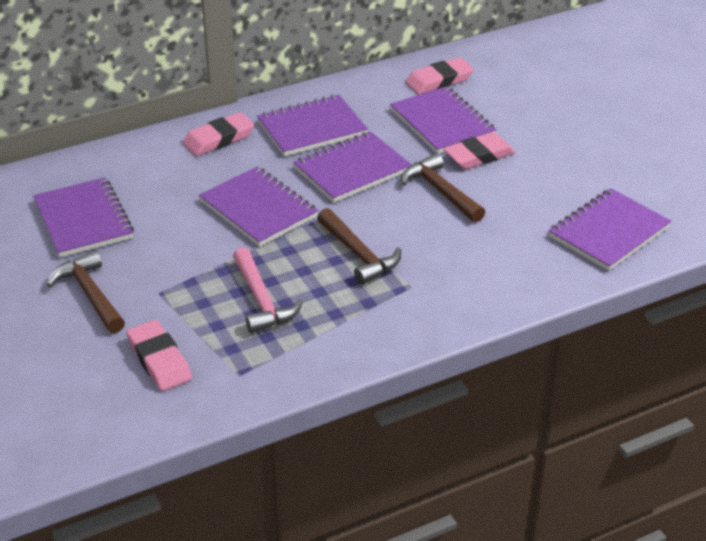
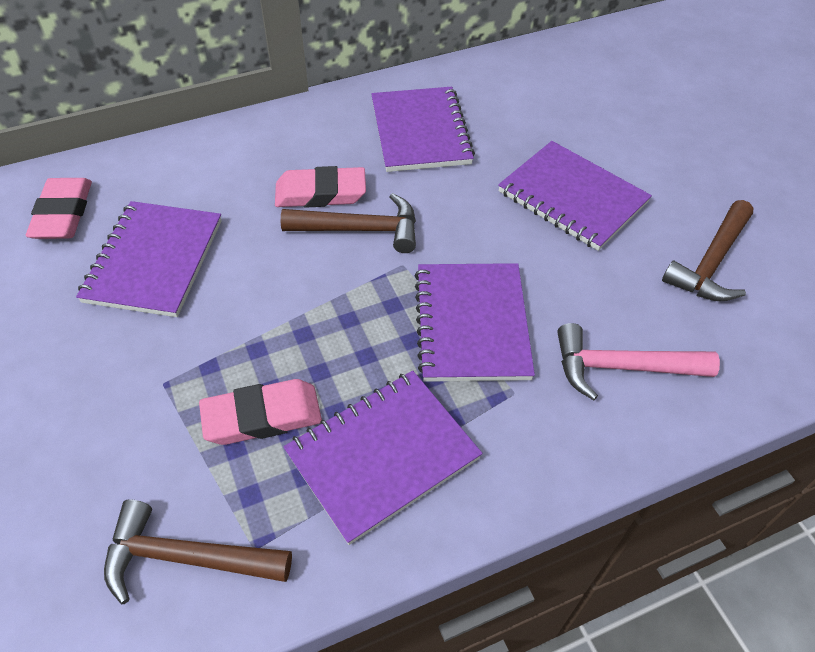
pink eraser: 4 -> 3
purple notebook: 6 -> 5

